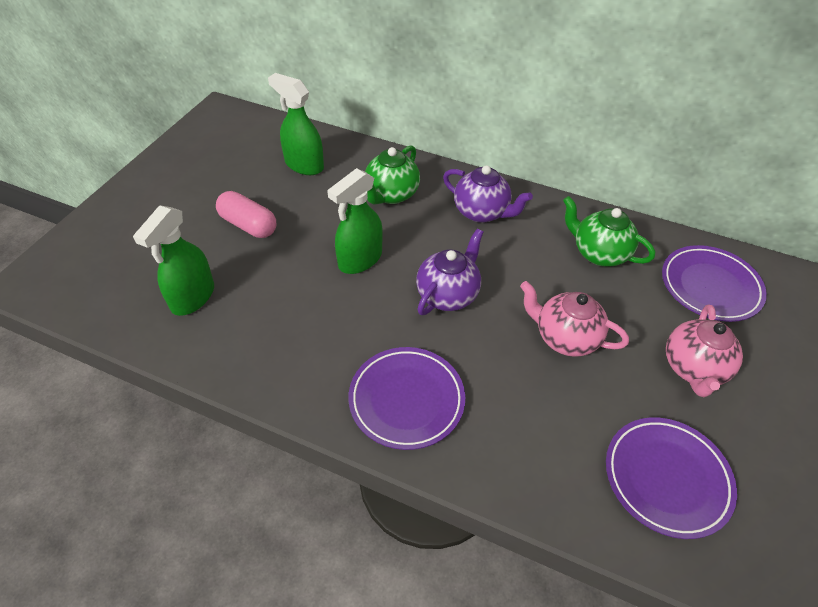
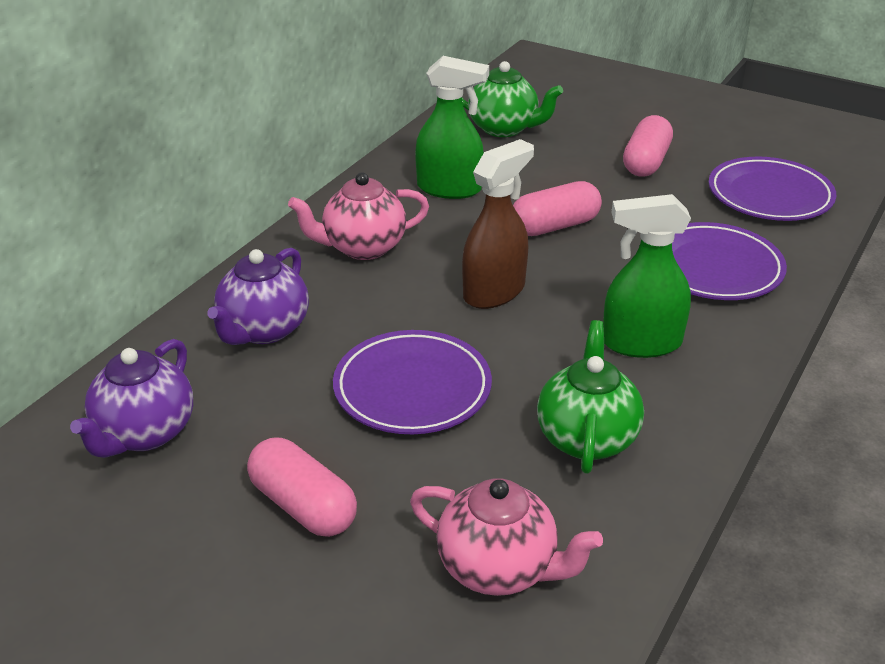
brown spray bottle: 0 -> 1
green spray bottle: 3 -> 2
pink capsule: 1 -> 3

